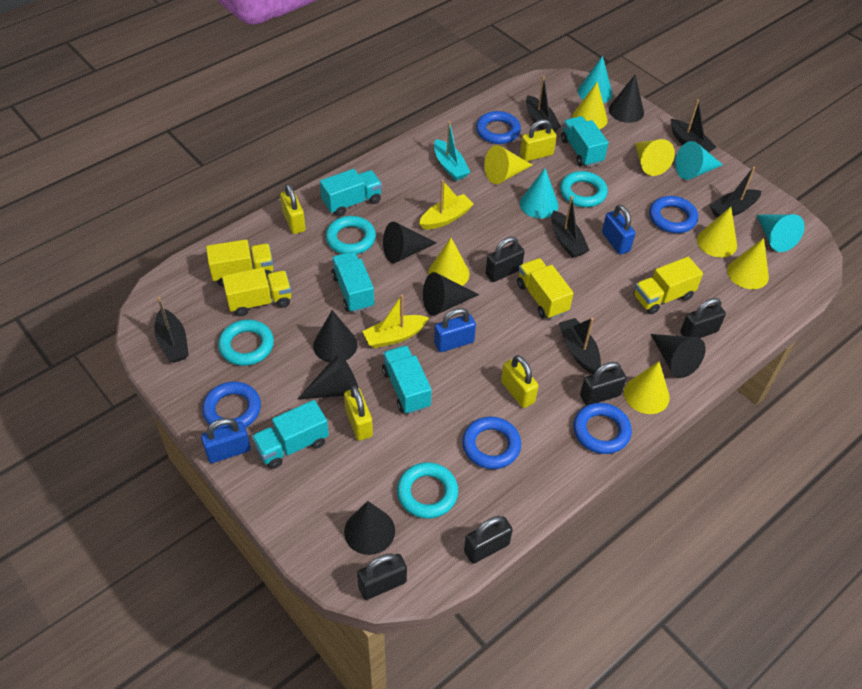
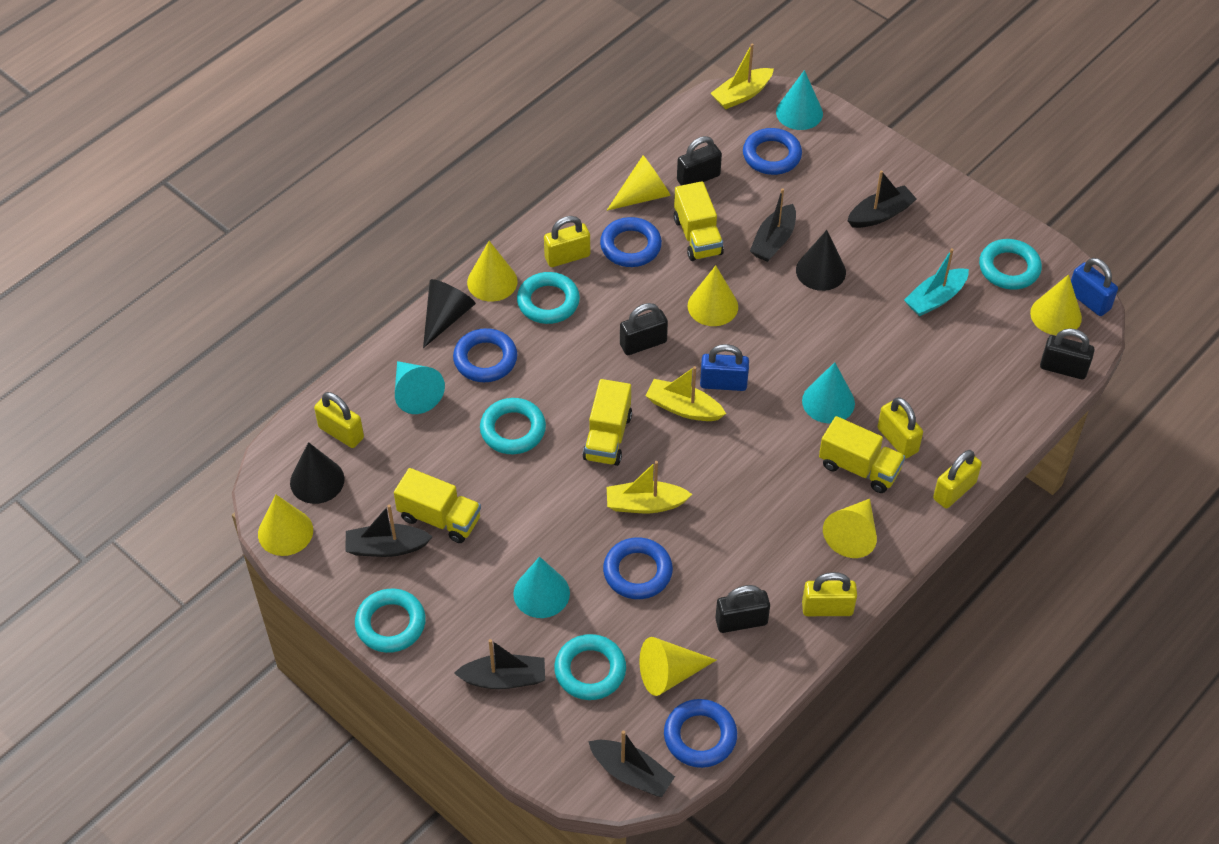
black boat: 6 -> 5
black cone: 7 -> 3
black padlock: 5 -> 4
blue padlock: 3 -> 2
turquoise ring: 4 -> 5
turquoise truck: 5 -> 0
yellow boat: 2 -> 3
yellow padlock: 4 -> 5

